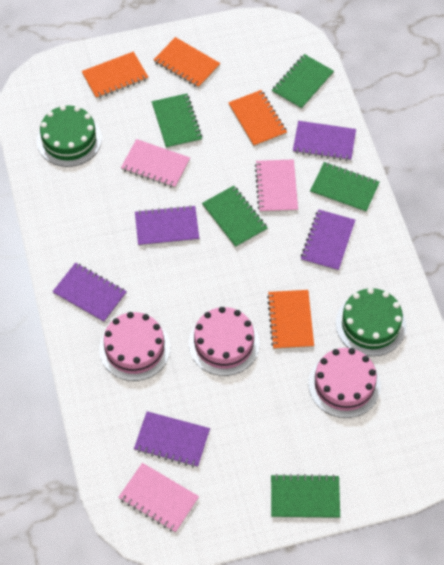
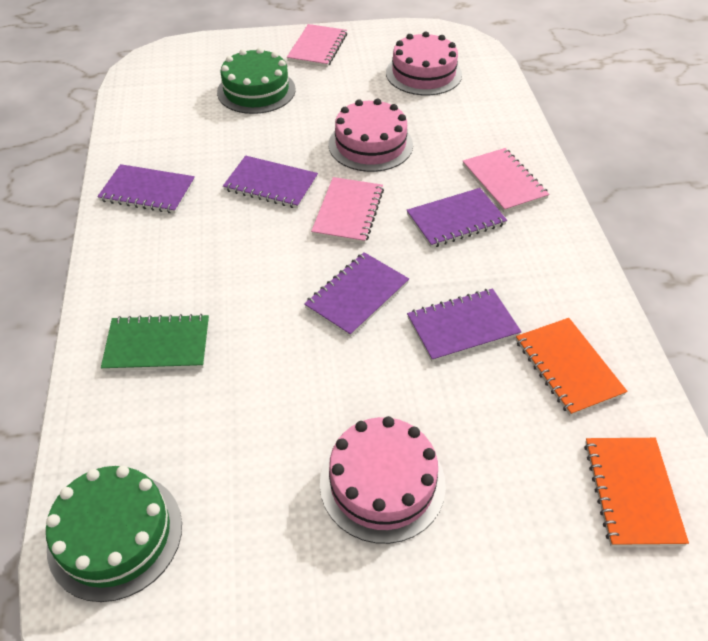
green notebook: 5 -> 1
orange notebook: 4 -> 2

